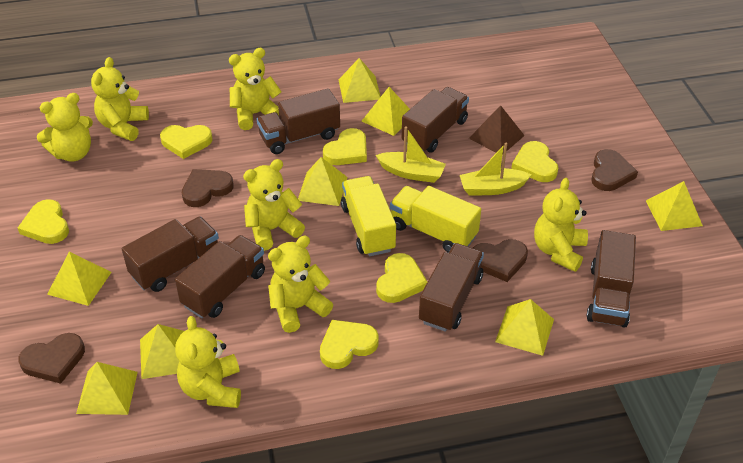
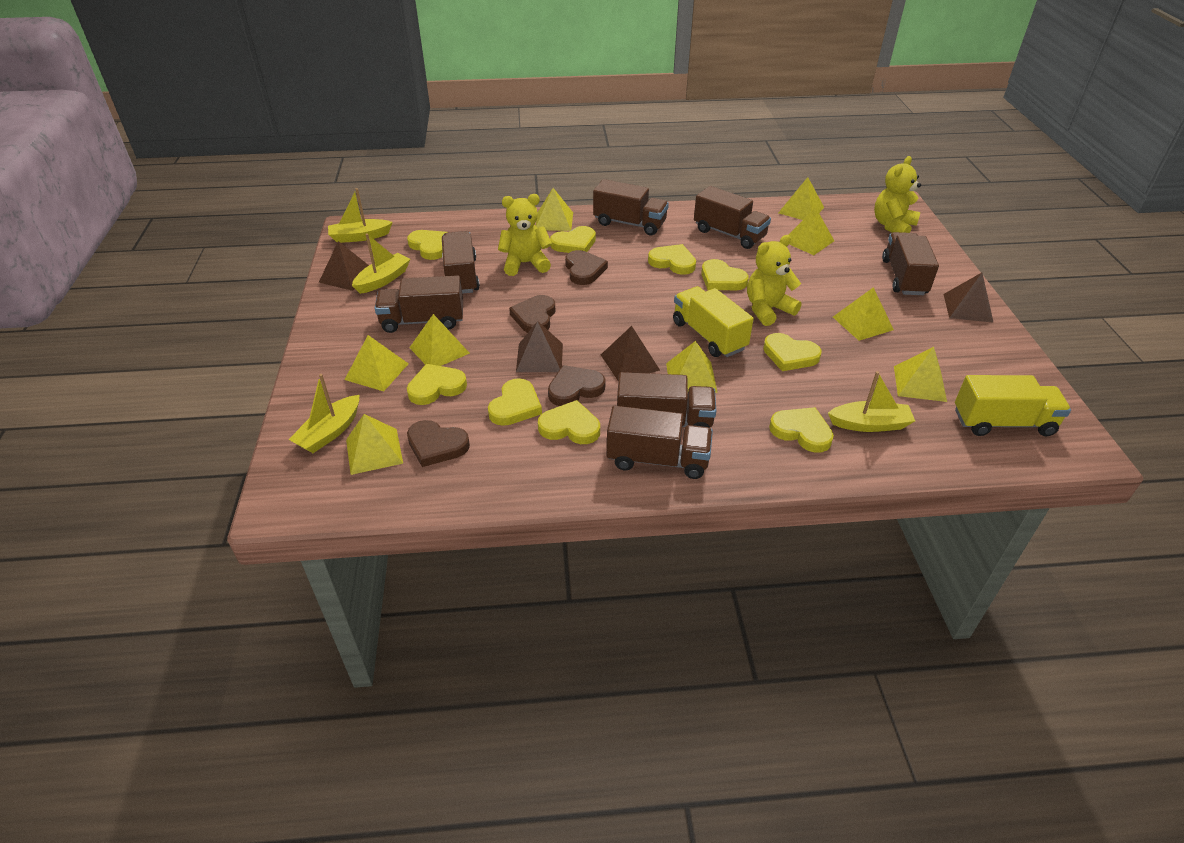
brown pyramid: 1 -> 4
brown truck: 6 -> 7
yellow boat: 2 -> 4
yellow heart: 6 -> 9
yellow pyramid: 8 -> 9
yellow teddy bear: 7 -> 3

